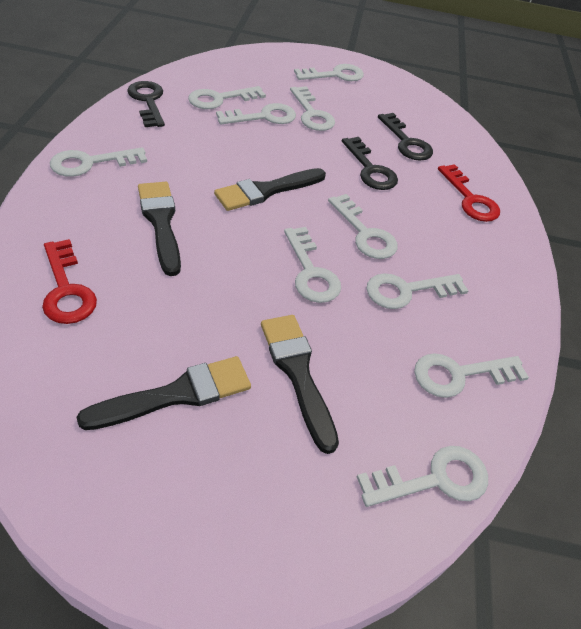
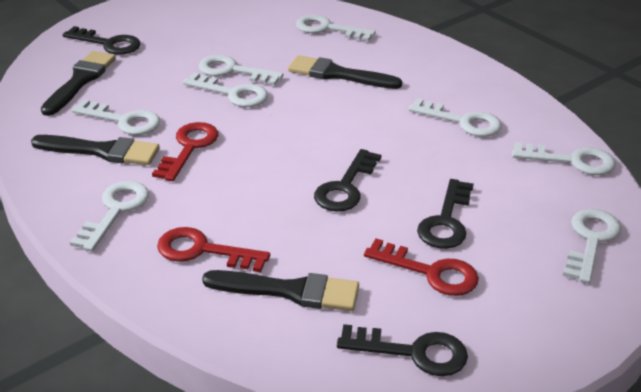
black key: 3 -> 4
red key: 2 -> 3
white key: 10 -> 8

